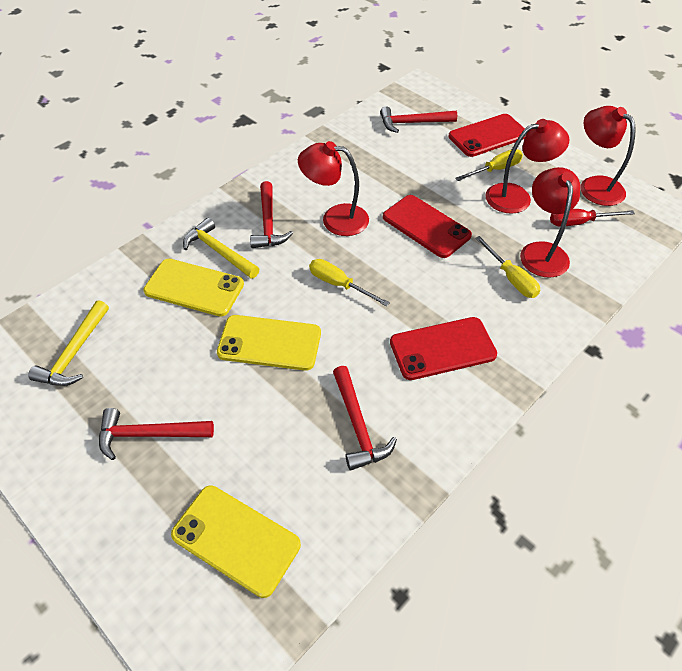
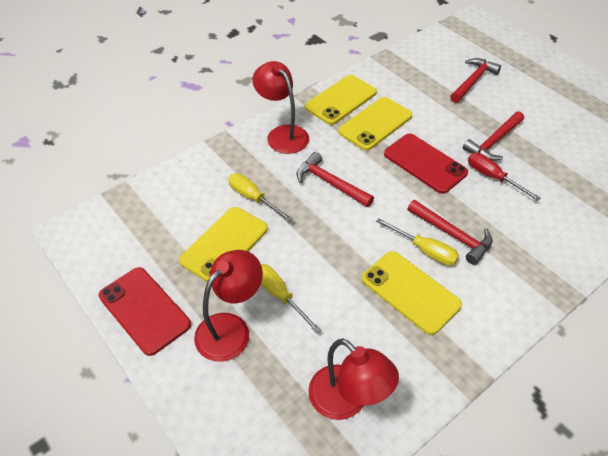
red lamp: 4 -> 3
red phone: 3 -> 2
yellow hammer: 2 -> 0
yellow phone: 3 -> 4

